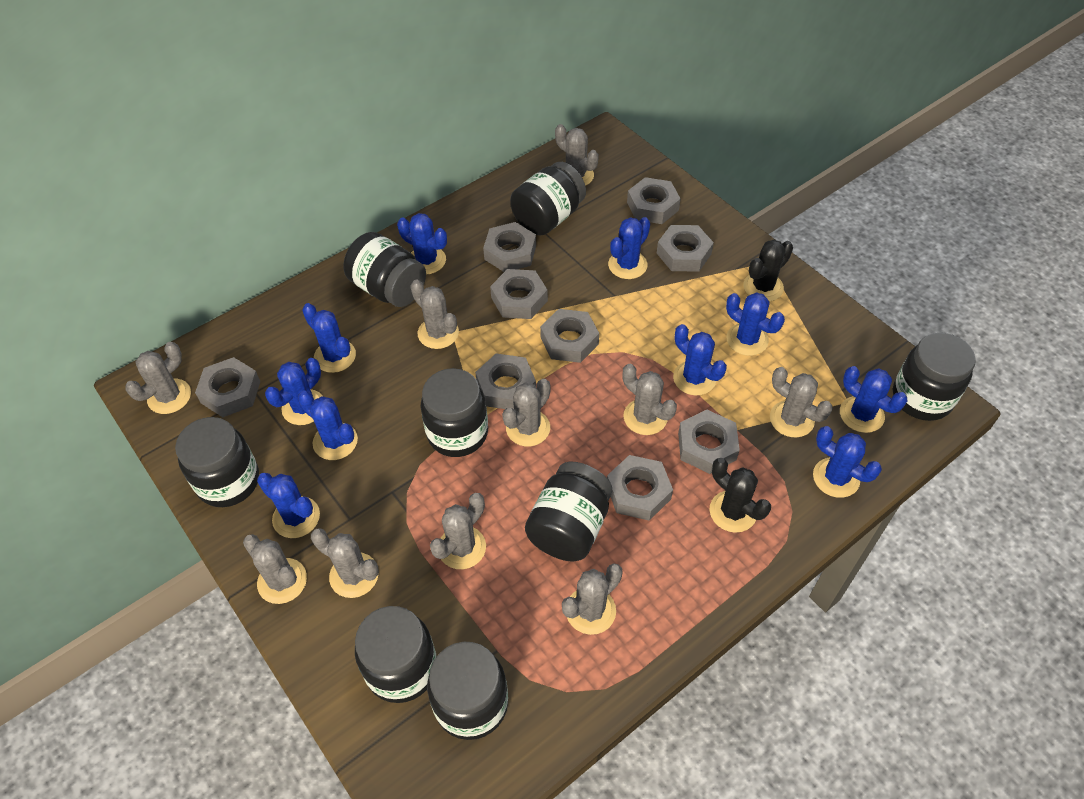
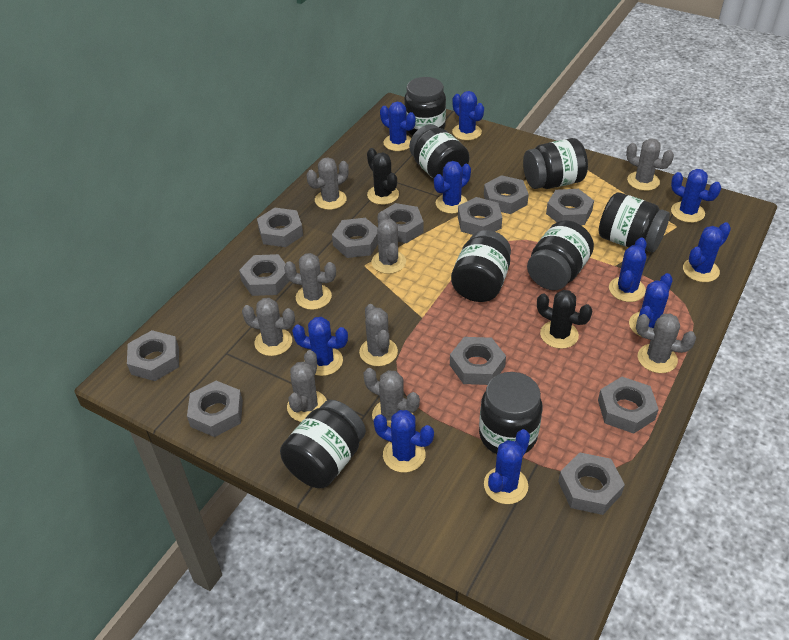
grey cactus: 10 -> 9
grey nut: 9 -> 12

